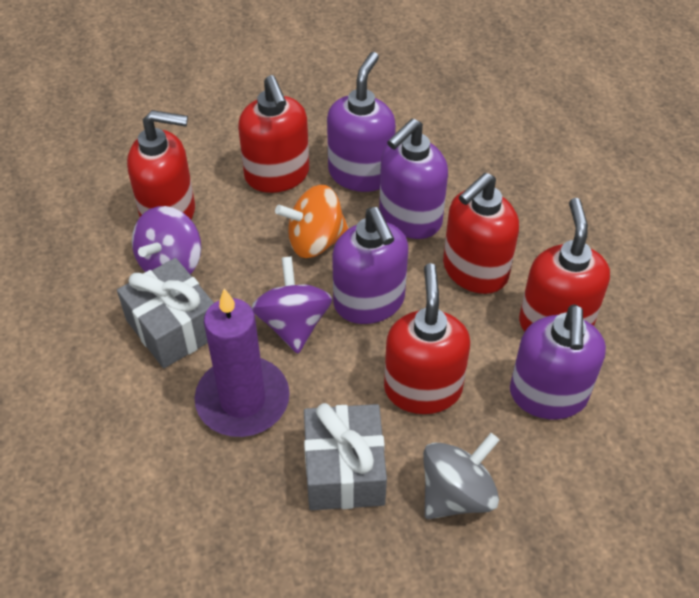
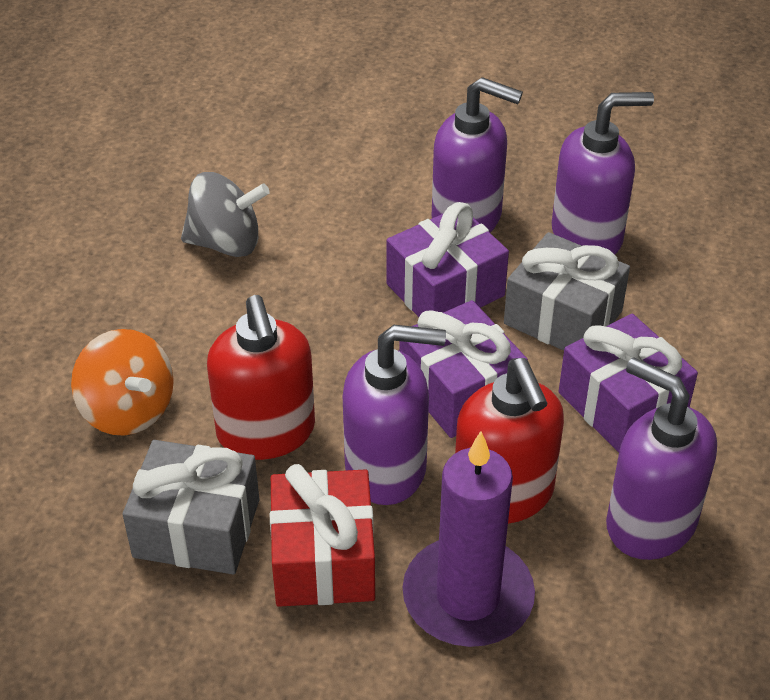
purple gift: 0 -> 3
purple spinning top: 2 -> 0
red gift: 0 -> 1
red soap dispenser: 5 -> 2

